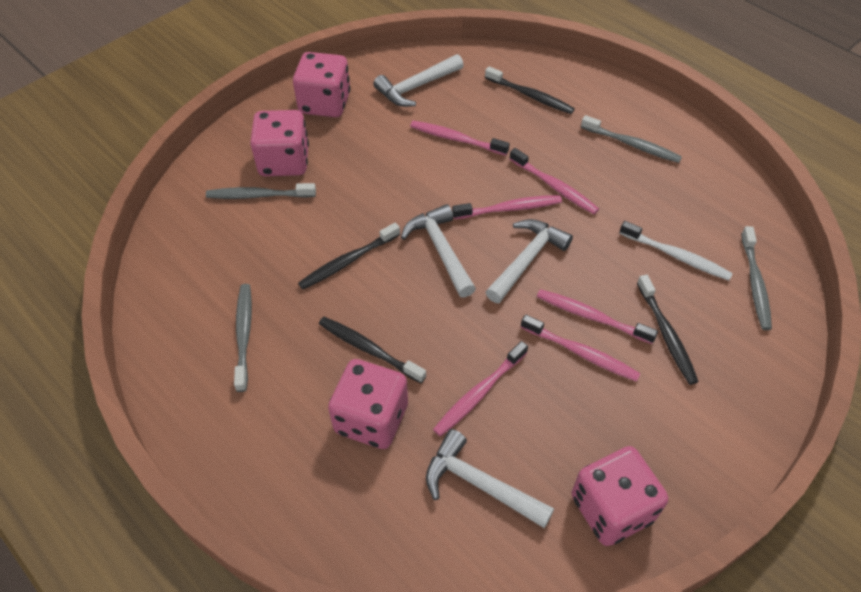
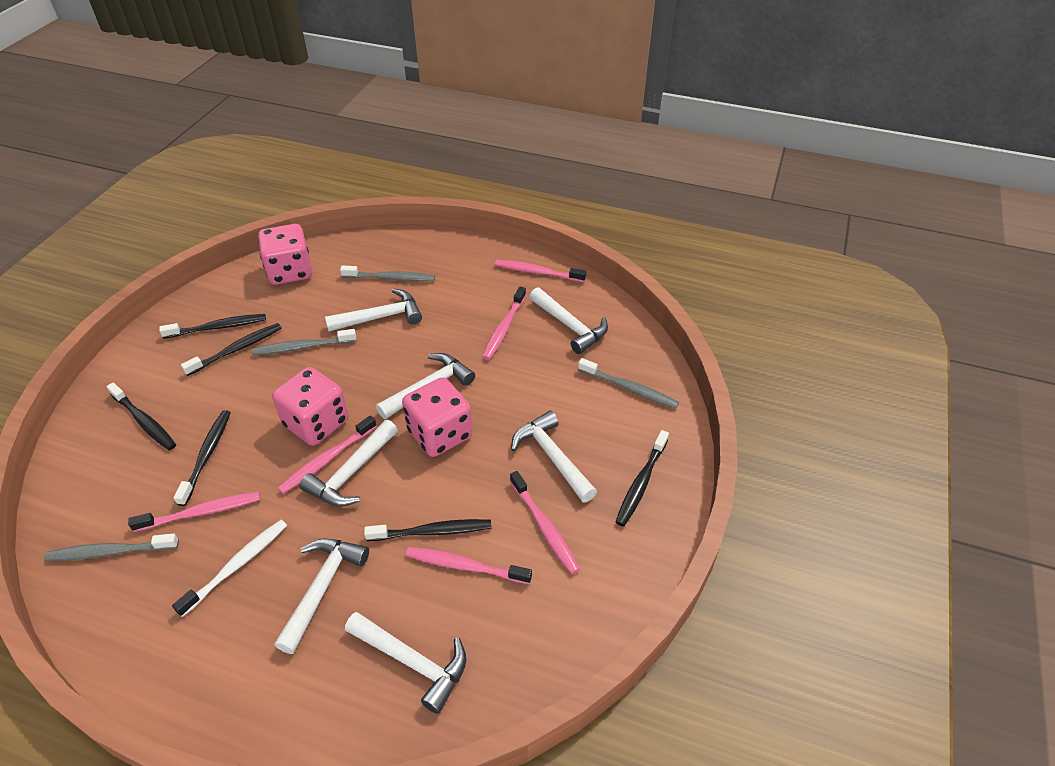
black toothbrush: 4 -> 6
pink dice: 4 -> 3
white hammer: 4 -> 7

